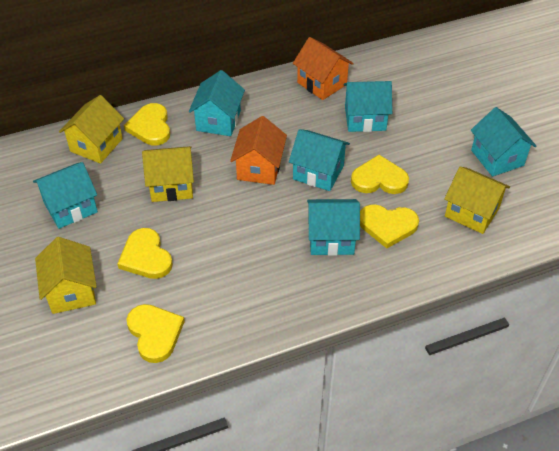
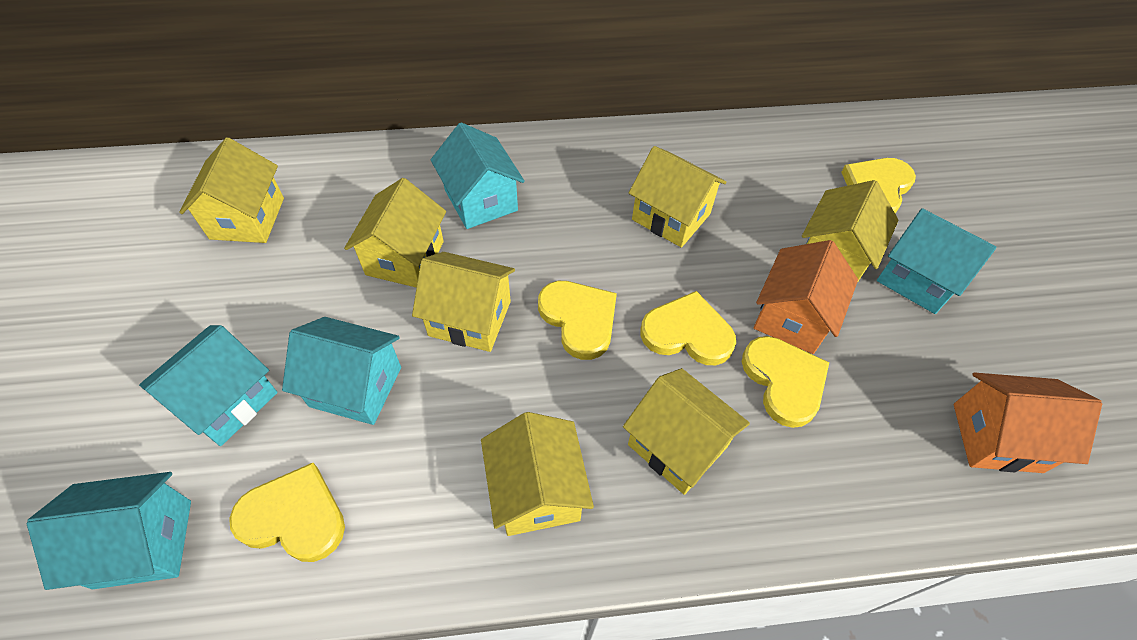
turquoise house: 6 -> 5
yellow house: 4 -> 7

